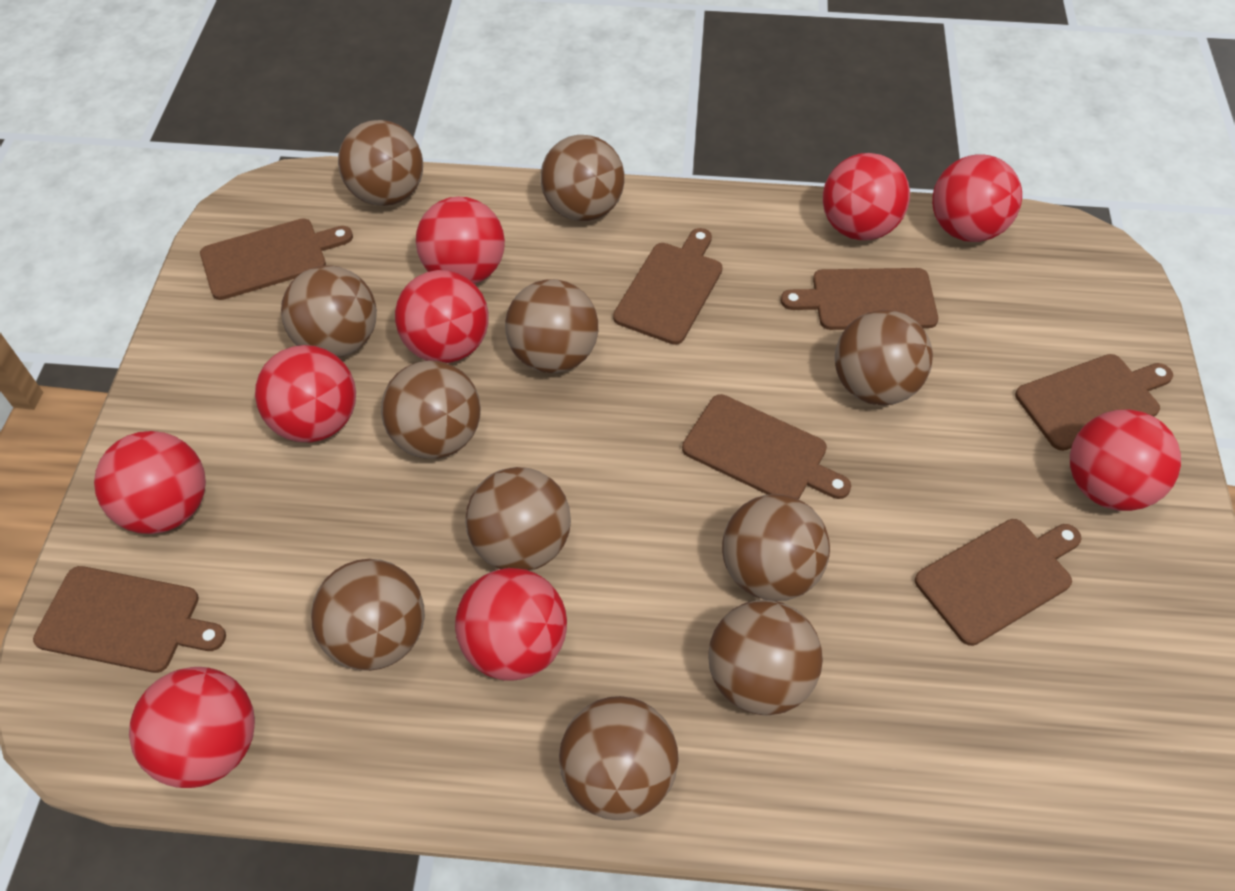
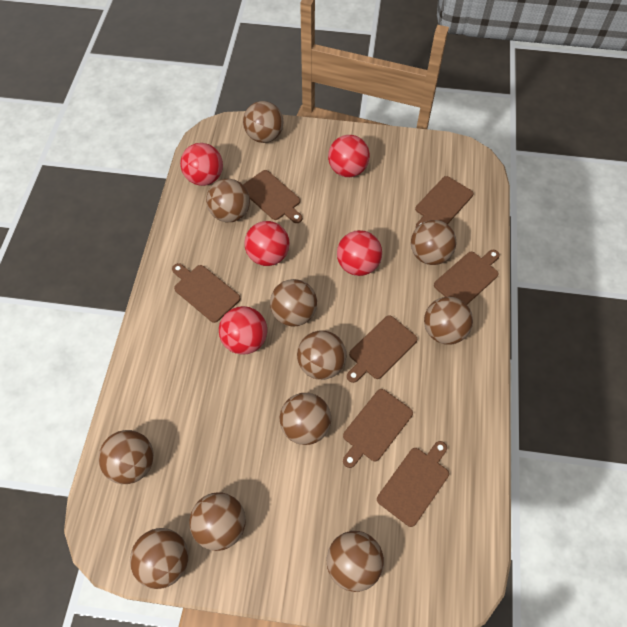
red ball: 9 -> 5

